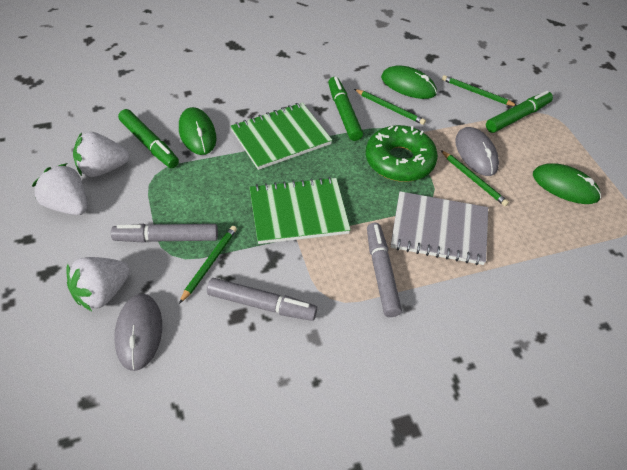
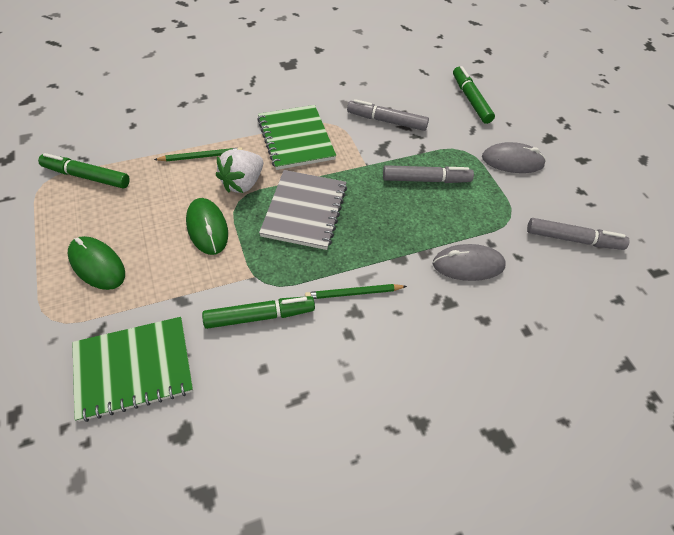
green donut: 1 -> 0
green mouse: 3 -> 2
green pencil: 4 -> 2
white strawberry: 3 -> 1

